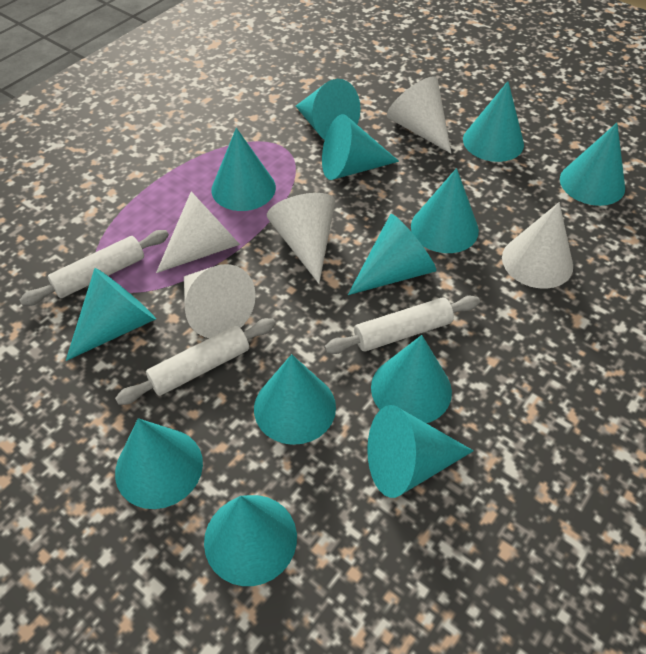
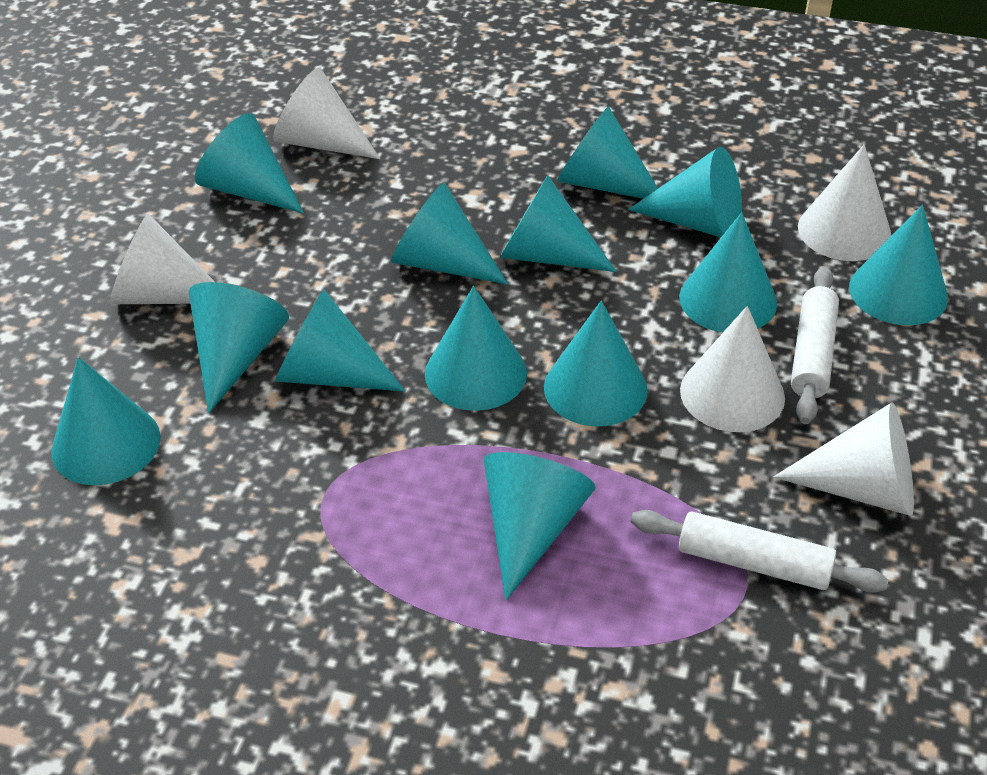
white rolling pin: 3 -> 2

